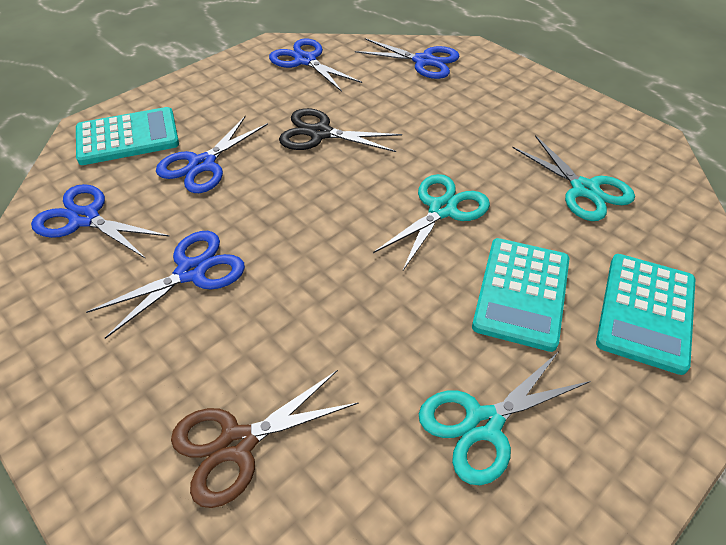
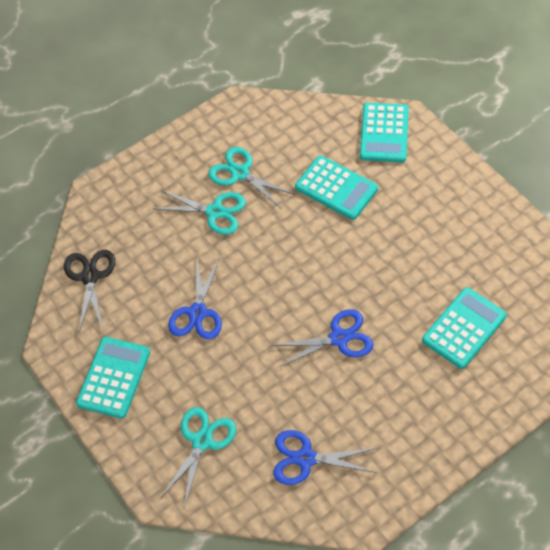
blue scissors: 5 -> 3
brown scissors: 1 -> 0
turquoise calculator: 3 -> 4

